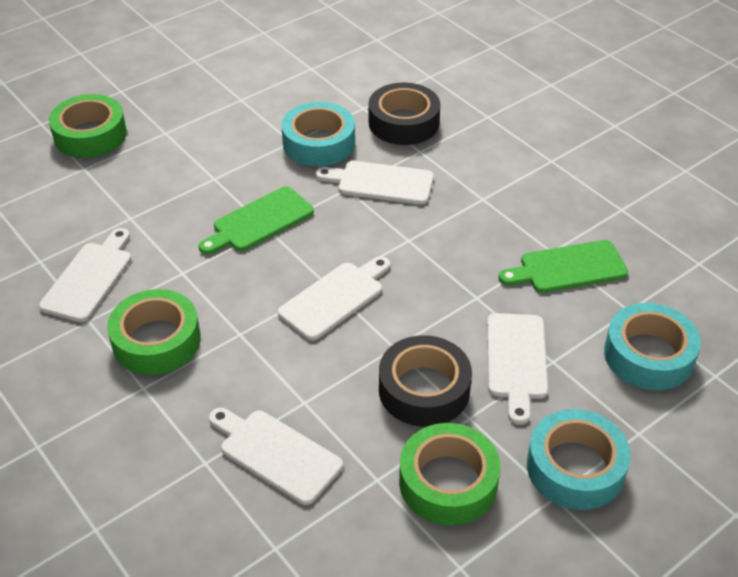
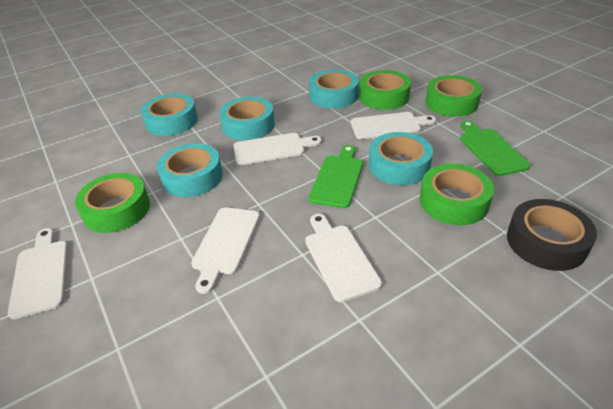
black tape: 2 -> 1
green tape: 3 -> 4
turquoise tape: 3 -> 5

